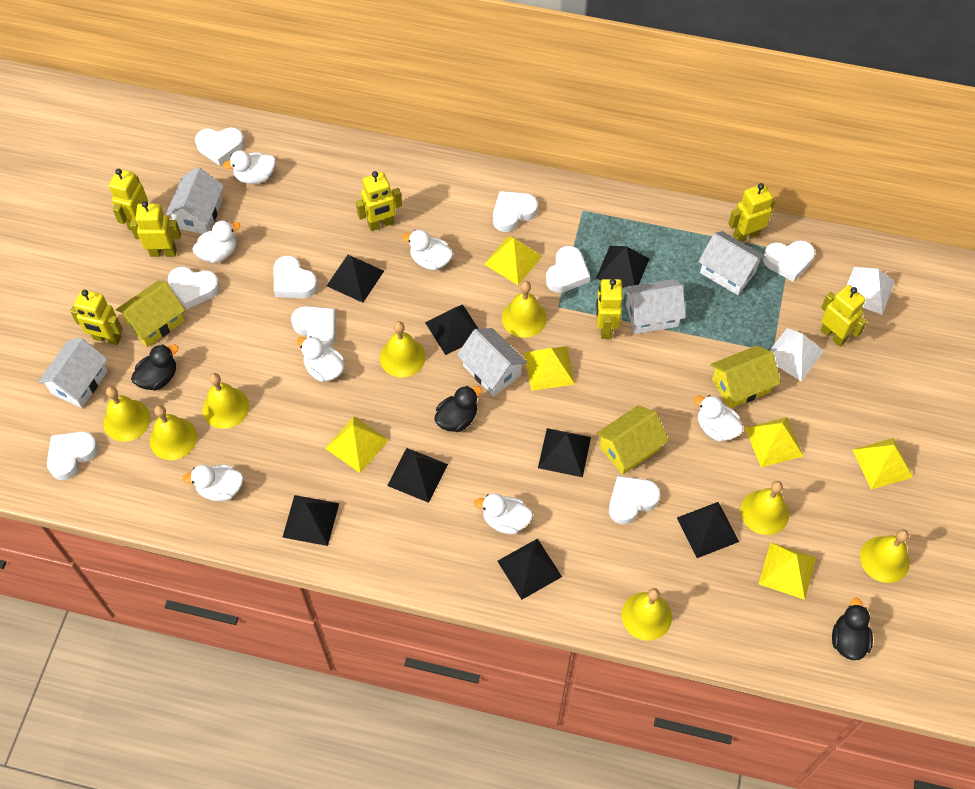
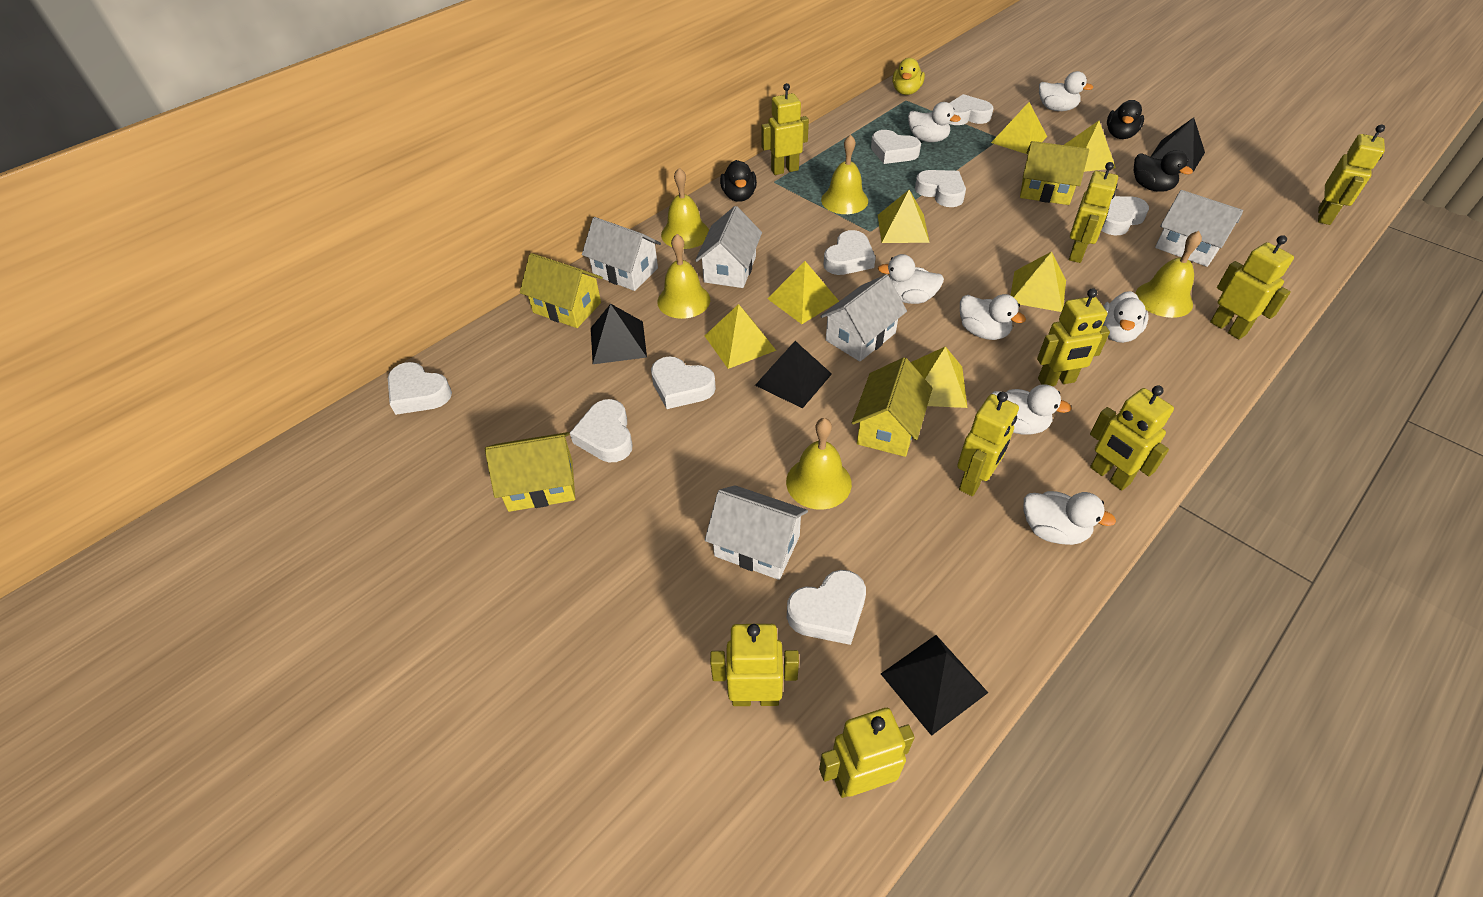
black pyramid: 8 -> 4
white pyramid: 2 -> 0
yellow bell: 8 -> 5
yellow duck: 0 -> 1
yellow house: 3 -> 4
yellow pyramid: 6 -> 7
yellow robot: 7 -> 9

